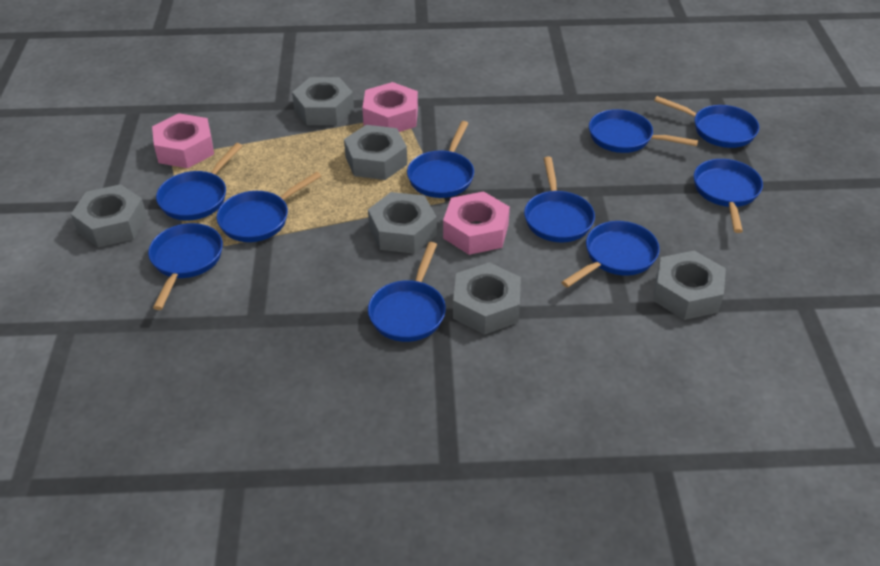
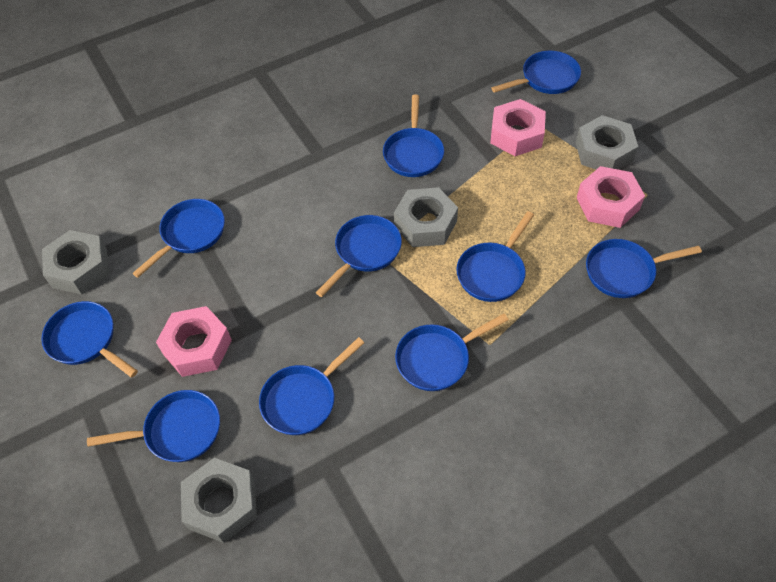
grey nut: 6 -> 4

